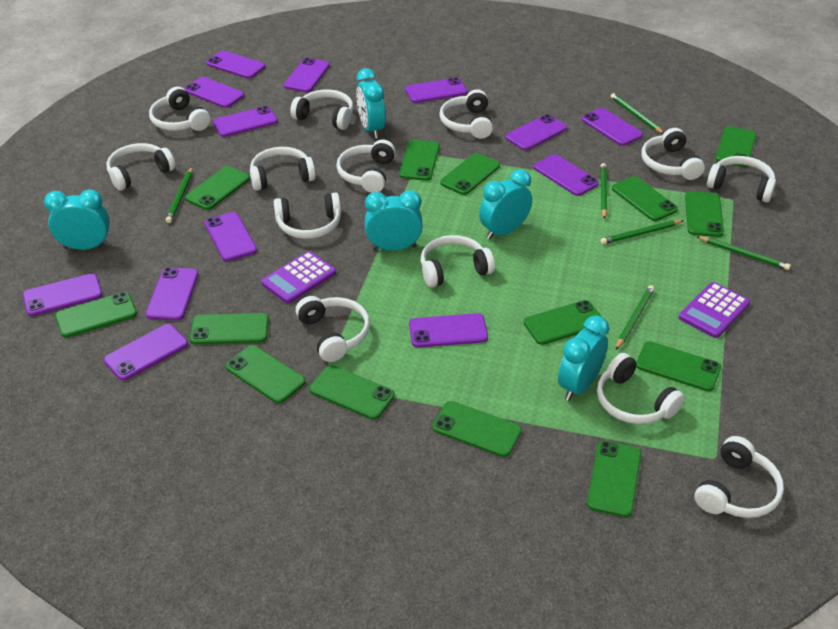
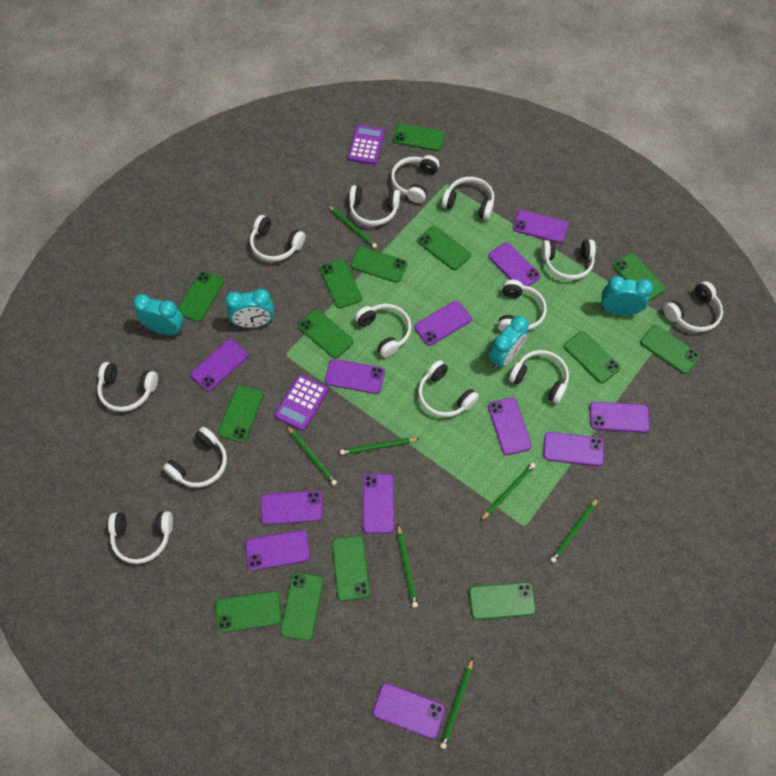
green pencil: 6 -> 7
purple phone: 13 -> 12
turquoise clock: 5 -> 4

